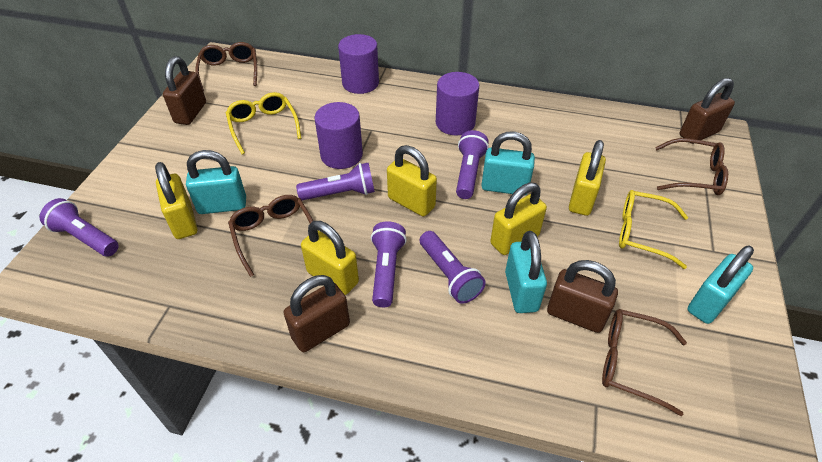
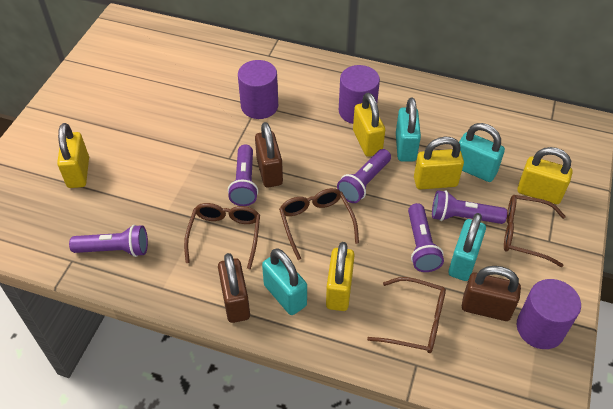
brown padlock: 4 -> 3
yellow glasses: 2 -> 0

